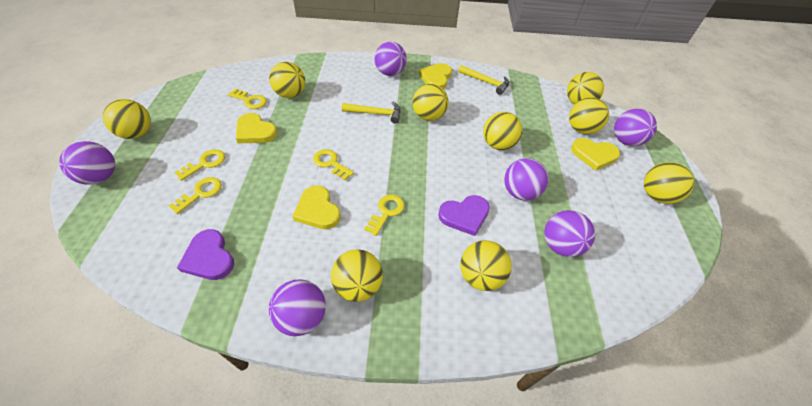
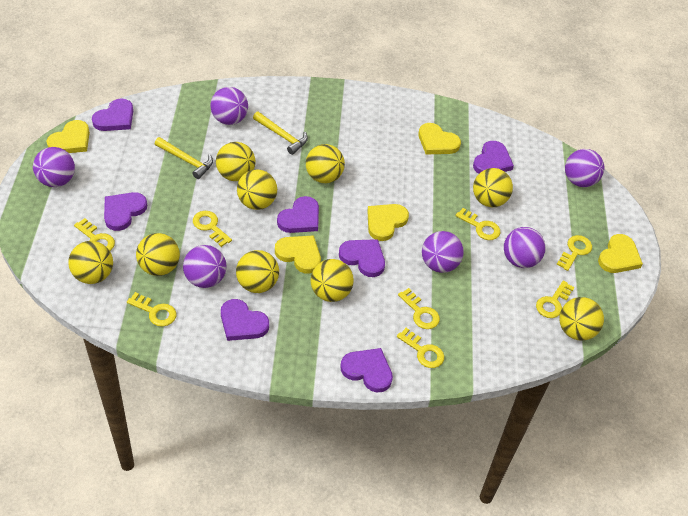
purple heart: 2 -> 7
yellow heart: 4 -> 5
yellow key: 5 -> 8

